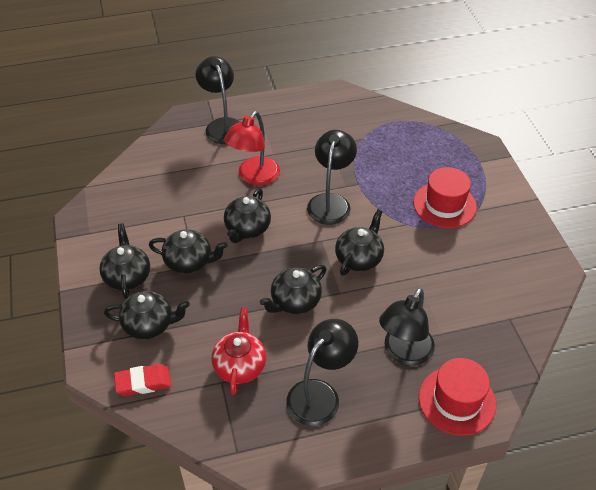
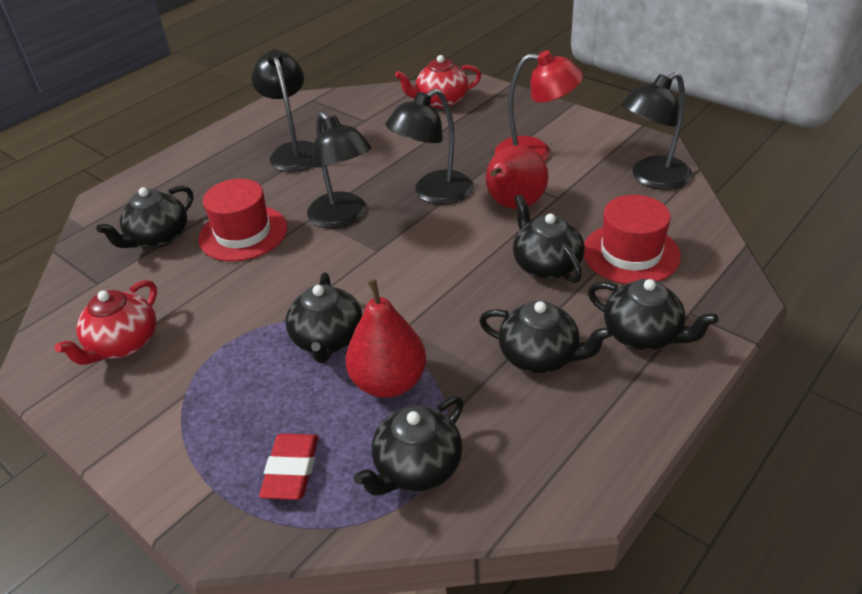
red pear: 0 -> 2
red teapot: 1 -> 2

